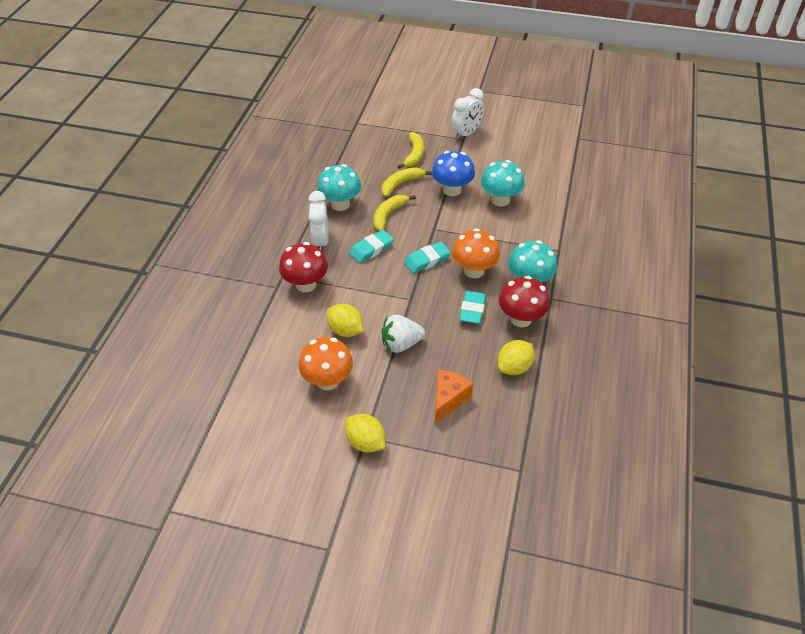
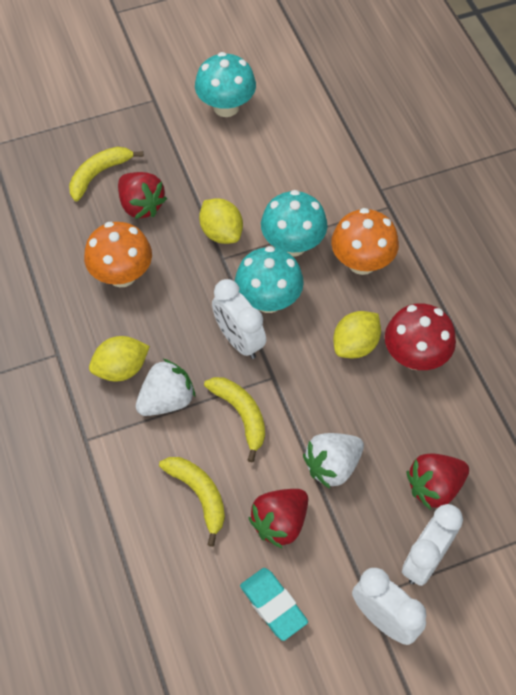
blue mushroom: 1 -> 0
orange cheese: 1 -> 0
red mushroom: 2 -> 1
red strawberry: 0 -> 3
turquoise eraser: 3 -> 1
white clock: 2 -> 3
white strawberry: 1 -> 2

